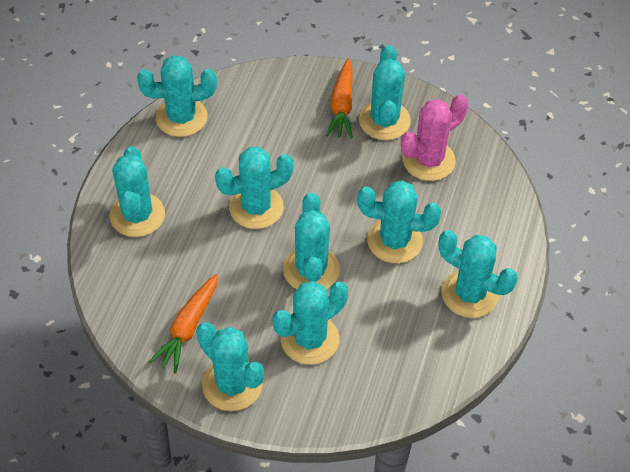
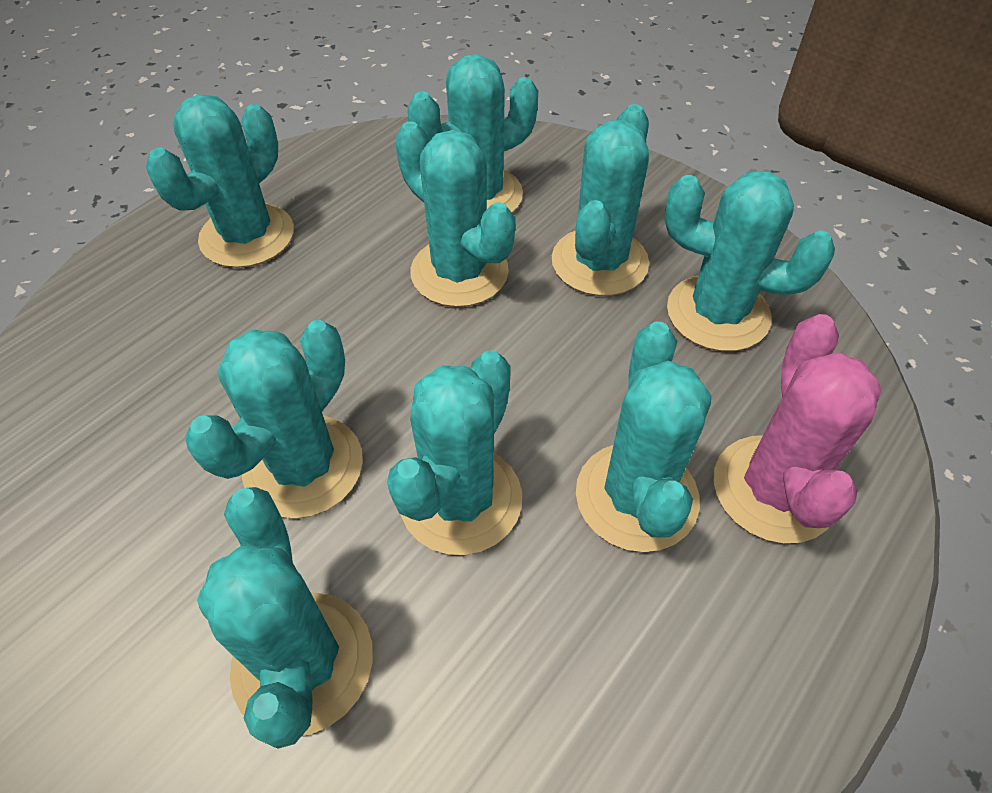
orange carrot: 2 -> 0

